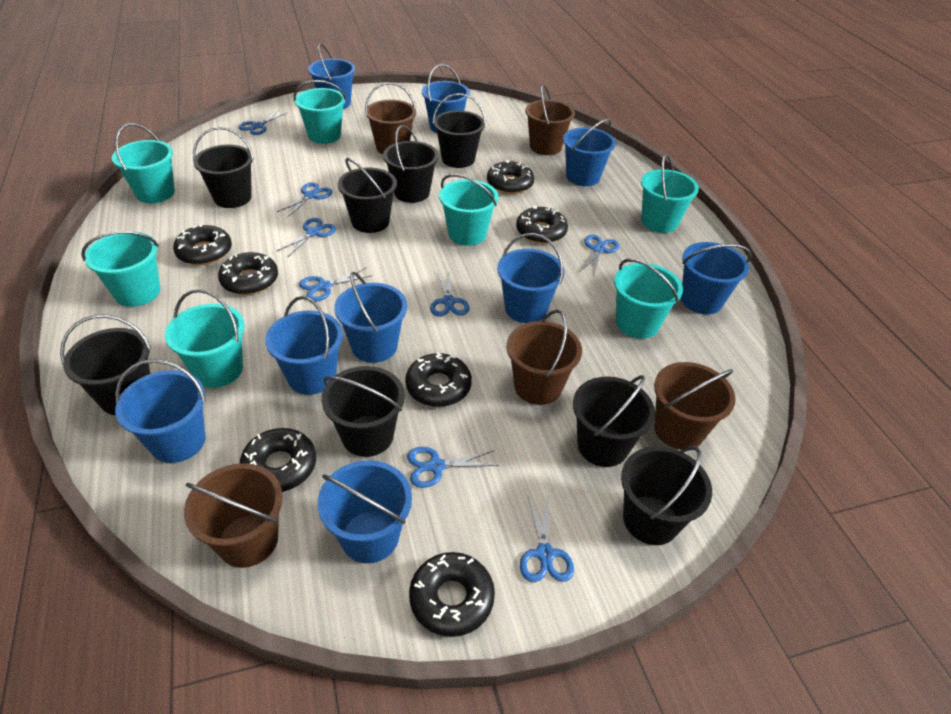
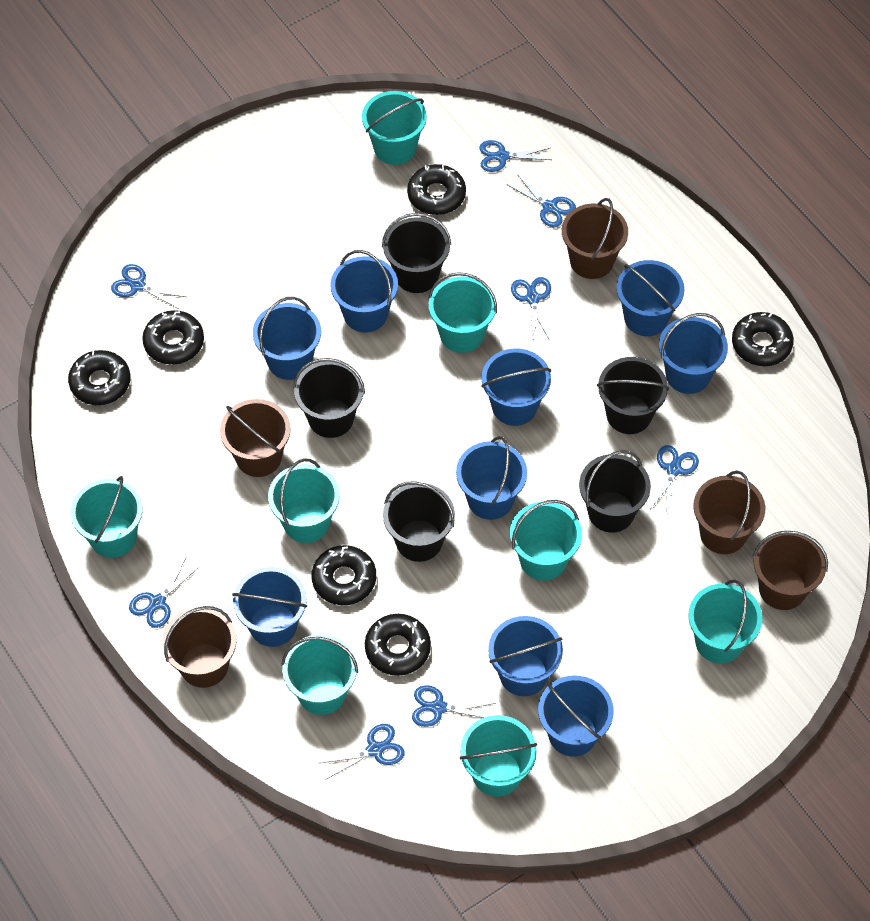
black bucket: 8 -> 5
black donut: 7 -> 6
turquoise bucket: 7 -> 8

